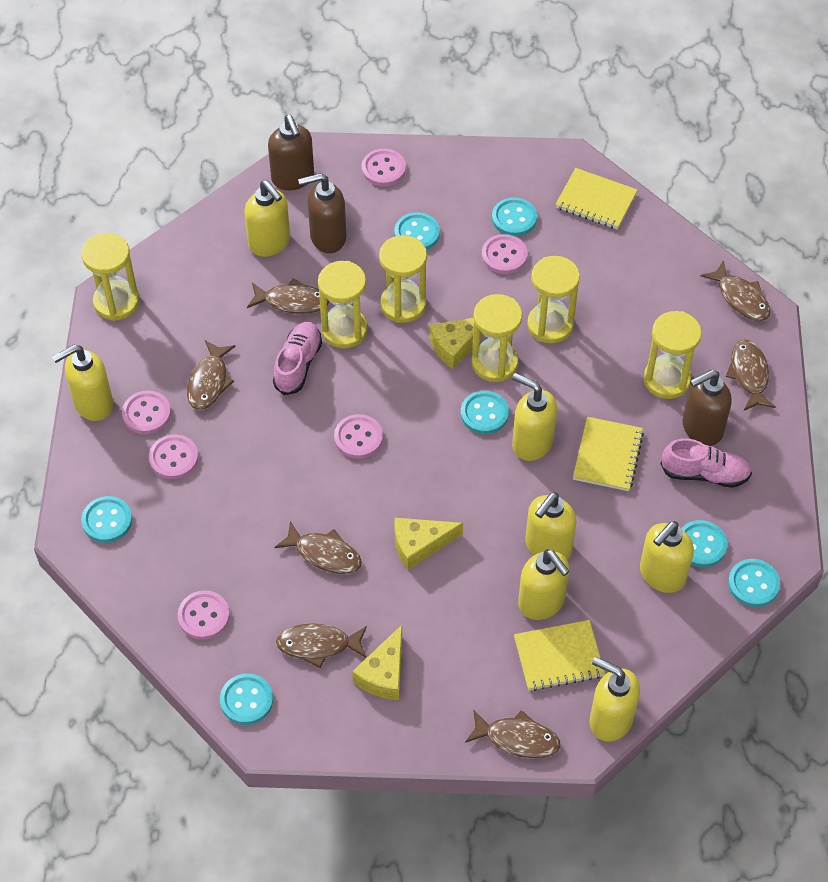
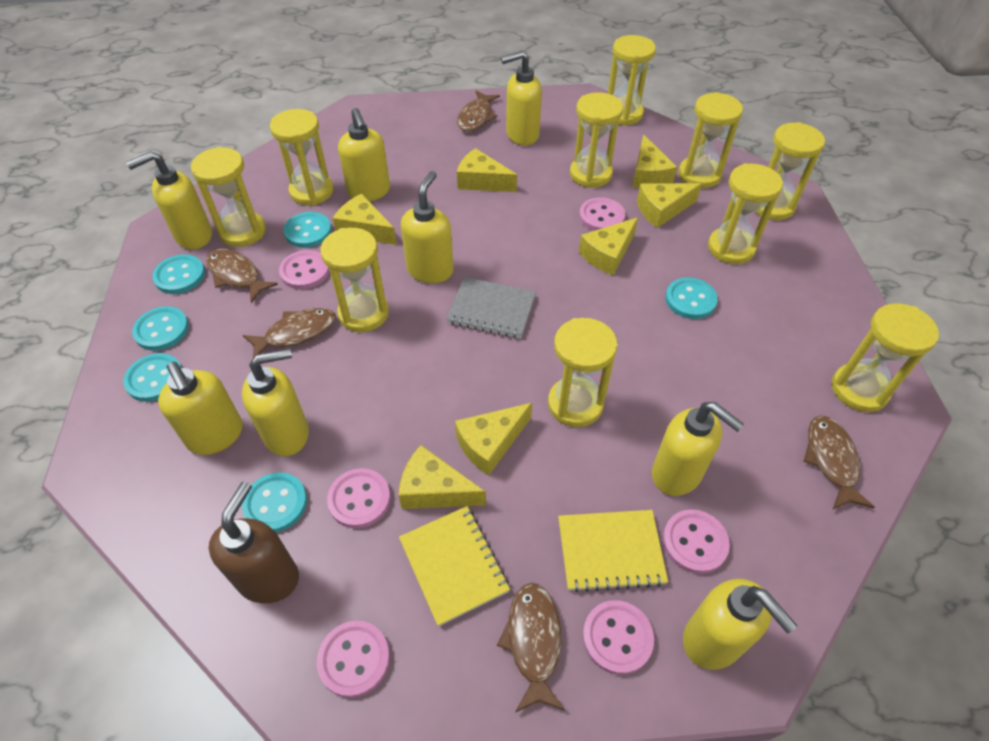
brown fish: 7 -> 5
brown soap dispenser: 3 -> 1
grey notebook: 0 -> 1
pink shoe: 2 -> 0
turquoise button: 7 -> 6
yellow cheese: 3 -> 7
yellow hourglass: 6 -> 10
yellow notebook: 3 -> 2
yellow soap dispenser: 7 -> 8

